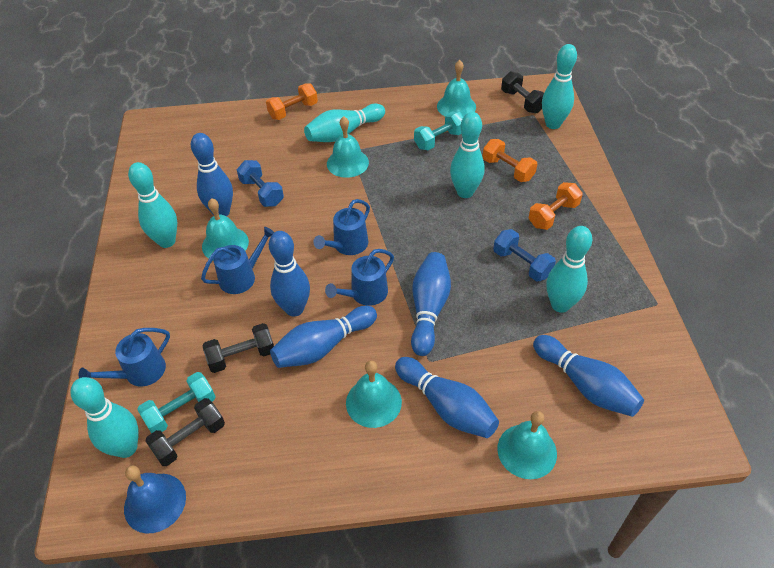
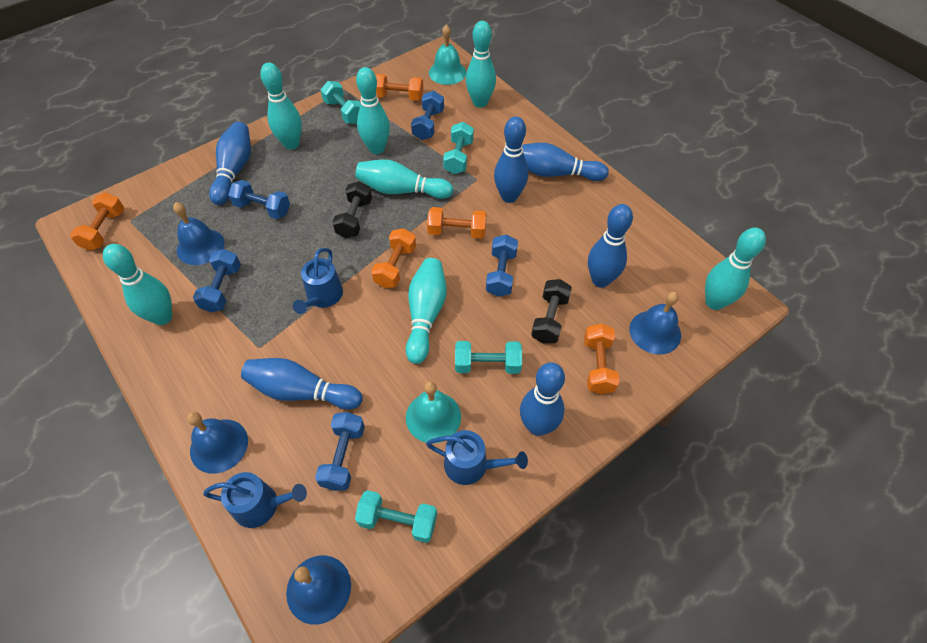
black dumbbell: 3 -> 2
blue bell: 1 -> 4
blue dumbbell: 2 -> 5
blue watering can: 4 -> 3
orange dumbbell: 3 -> 5
turquoise bell: 5 -> 2
turquoise bowling pin: 6 -> 7
turquoise dumbbell: 2 -> 4

